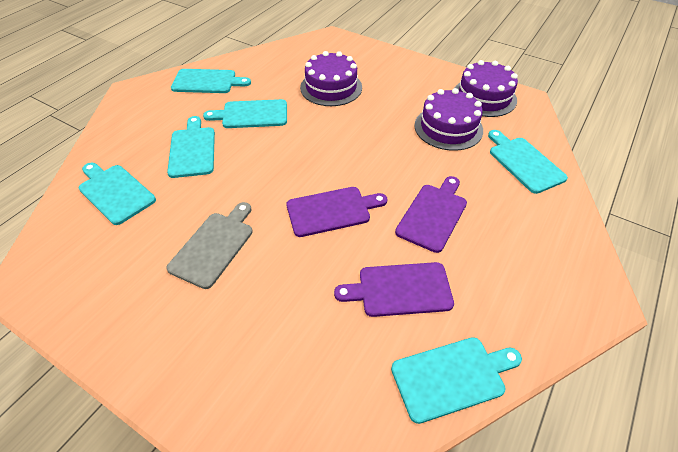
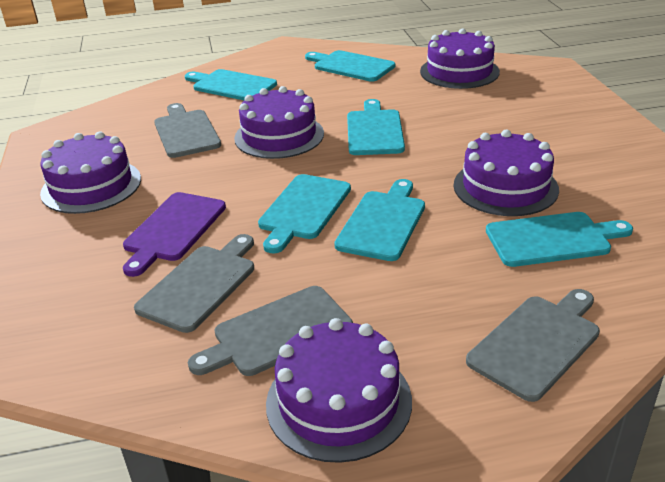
grey cutting board: 1 -> 4
purple cake: 3 -> 5
purple cutting board: 3 -> 1

